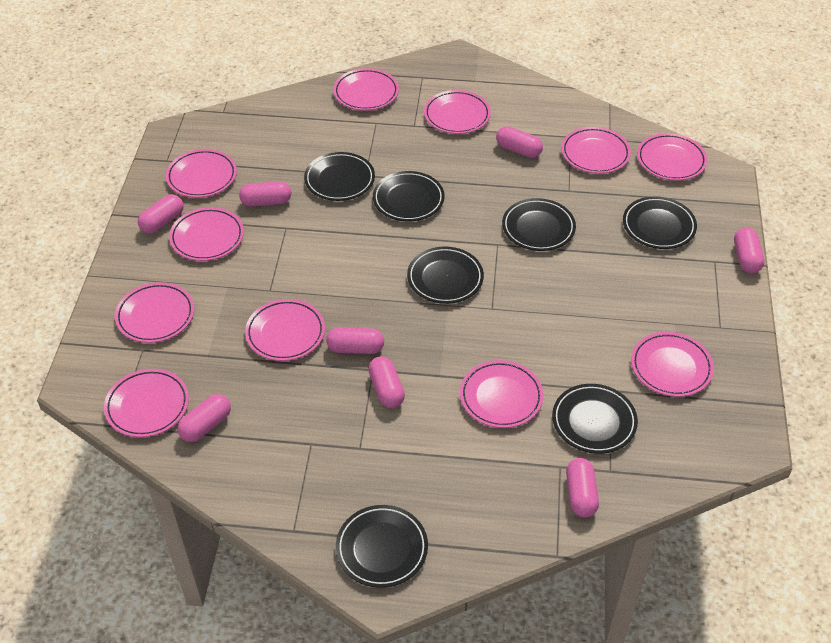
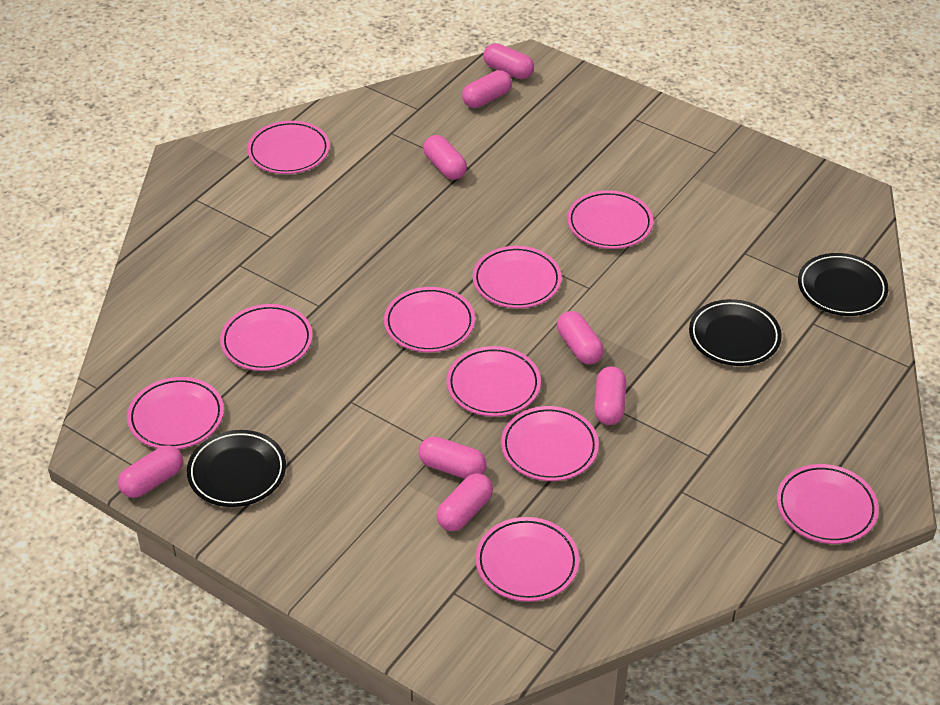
black plate: 7 -> 3
pink plate: 11 -> 10

